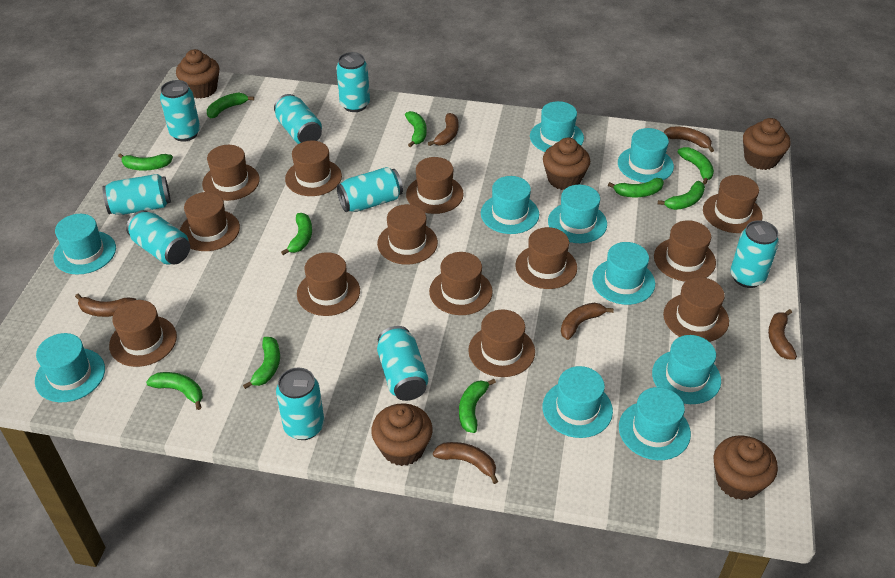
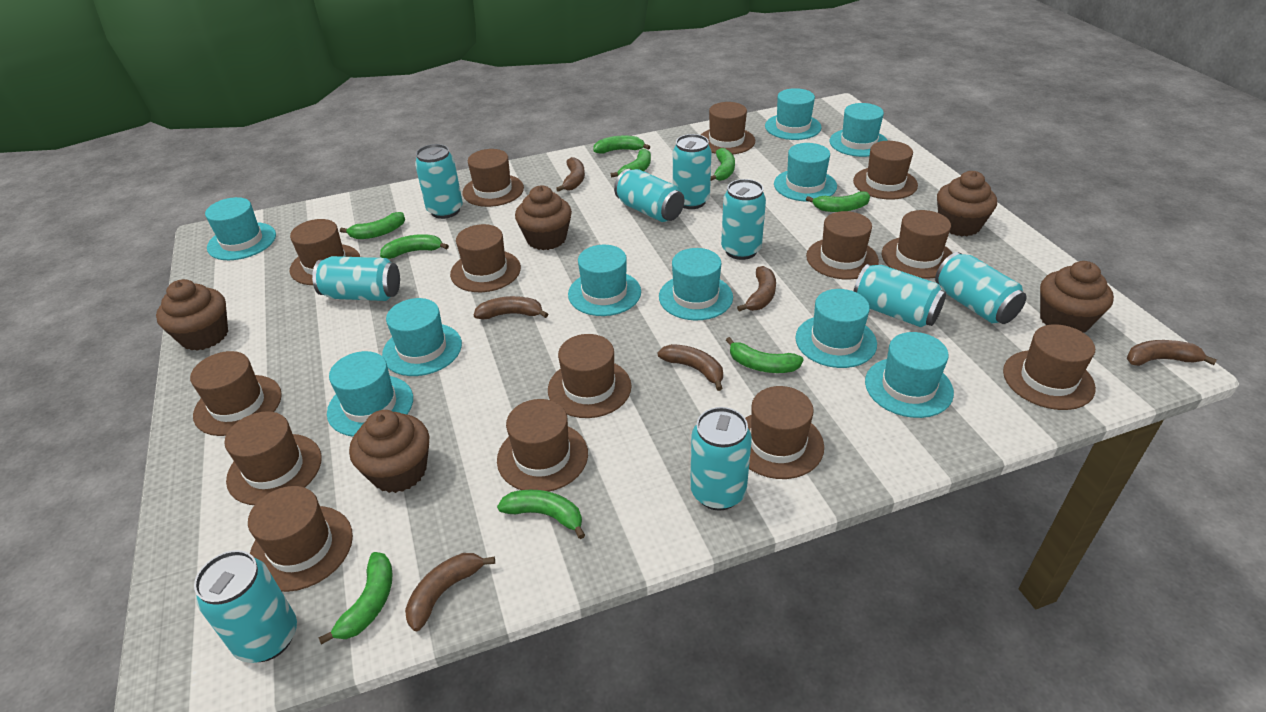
brown hat: 13 -> 14
green banana: 10 -> 9

